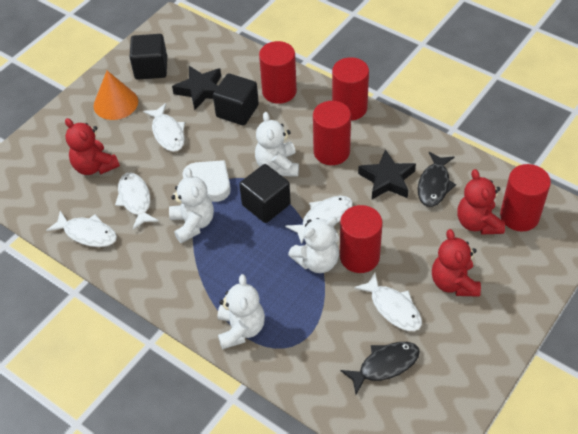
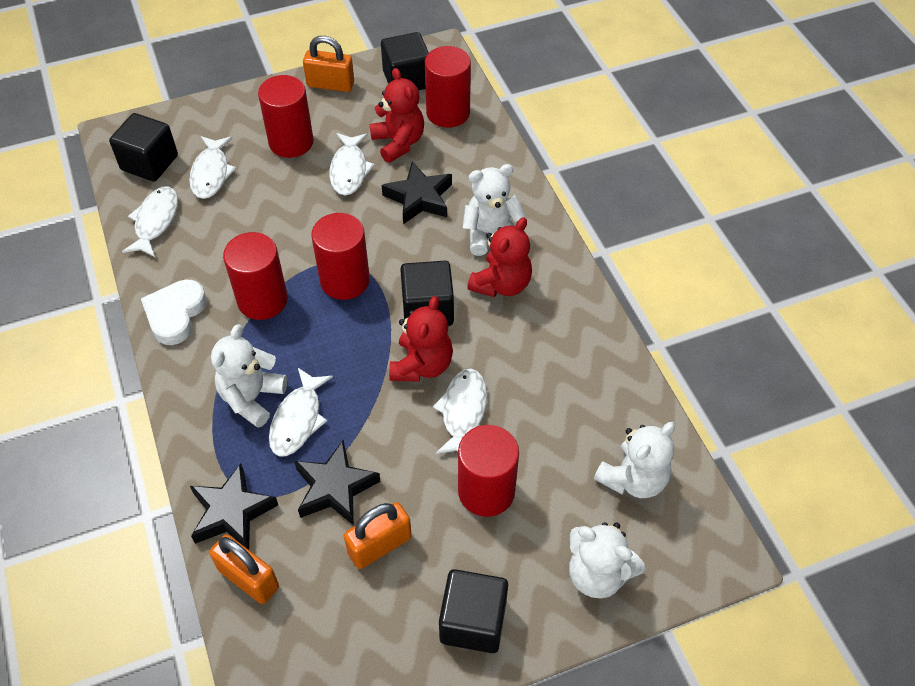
black cube: 3 -> 4
black fish: 2 -> 0
black star: 2 -> 3
orange cone: 1 -> 0
orange padlock: 0 -> 3

